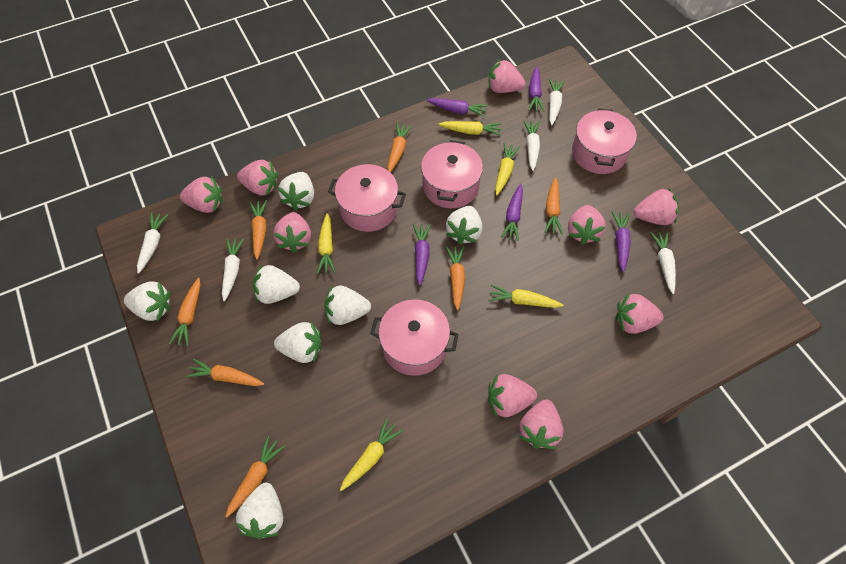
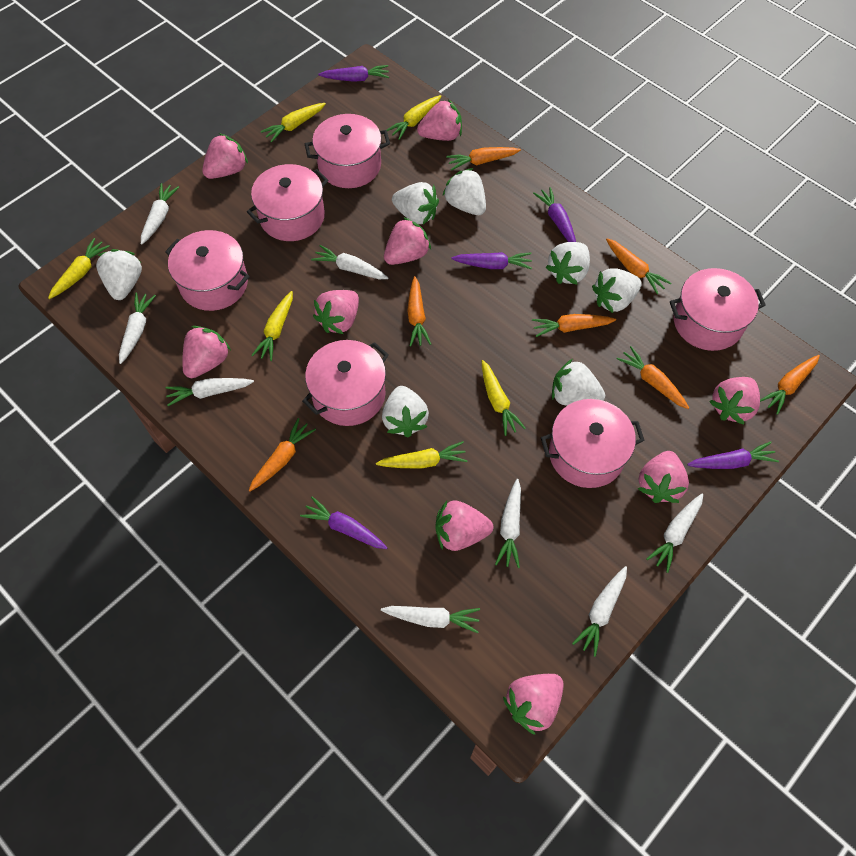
pink pot: 4 -> 6
white carrot: 5 -> 8
yellow carrot: 5 -> 6

